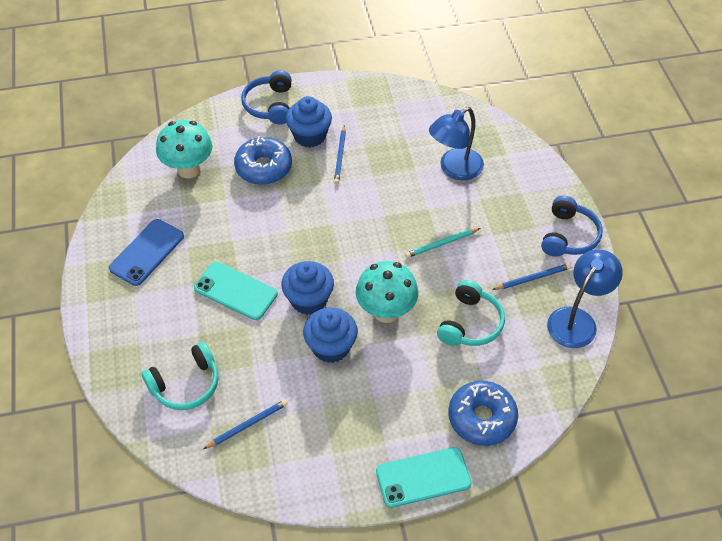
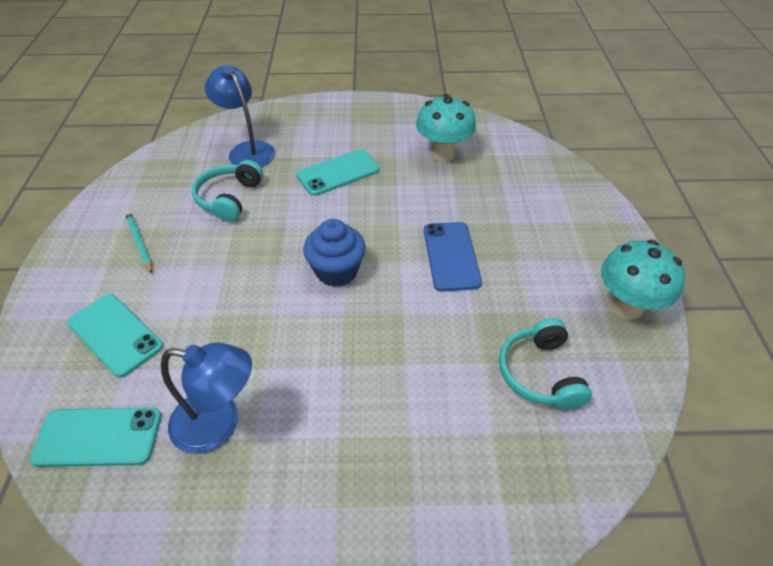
blue cupcake: 3 -> 1
blue donut: 2 -> 0
blue headphones: 2 -> 0
blue pencil: 3 -> 0
turquoise phone: 2 -> 3

